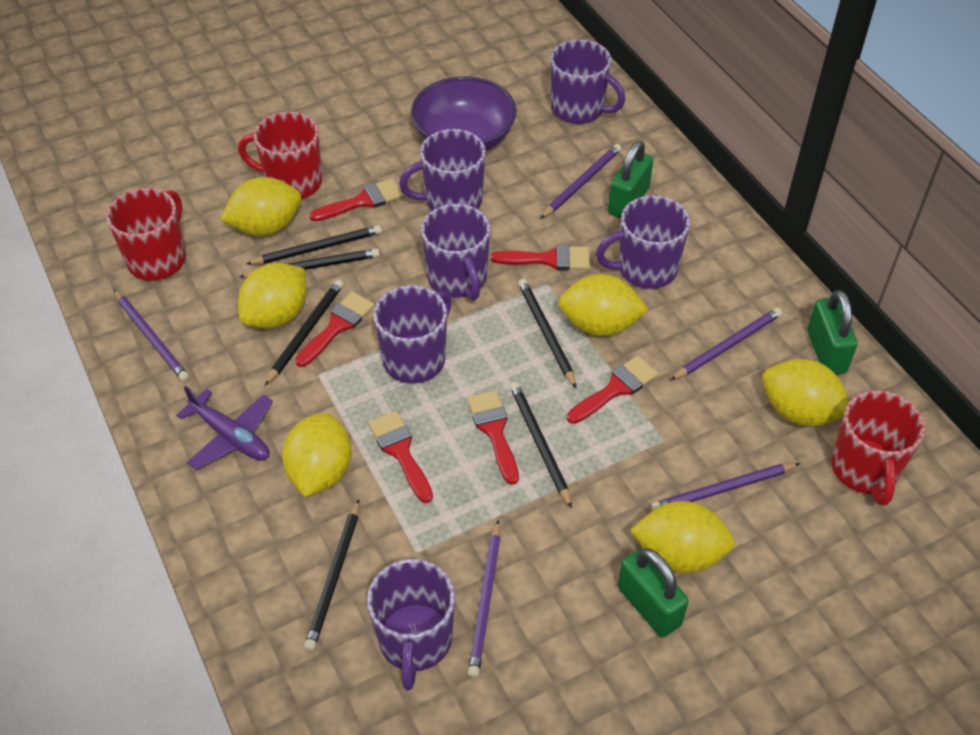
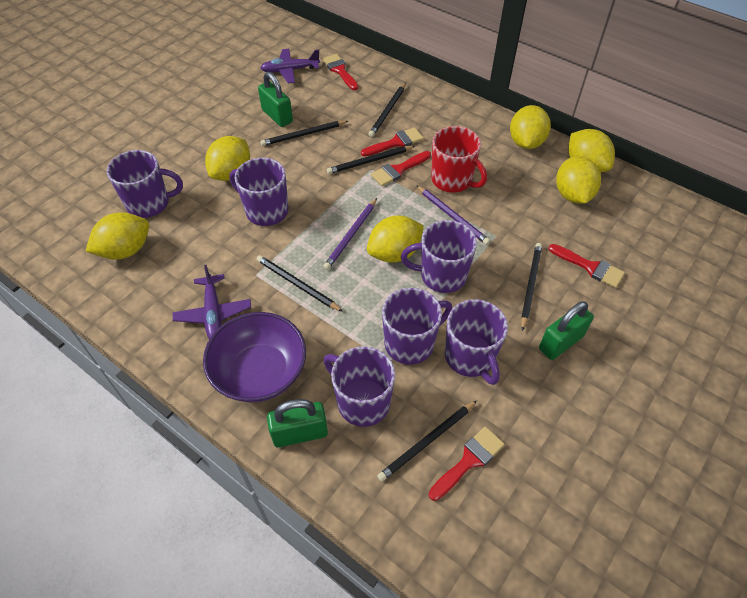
purple pencil: 5 -> 2
purple plane: 1 -> 2
red brush: 6 -> 5
red mug: 3 -> 1

